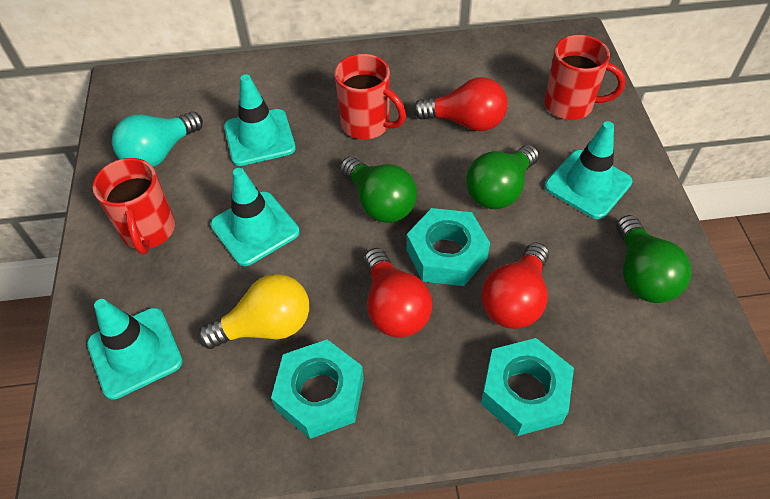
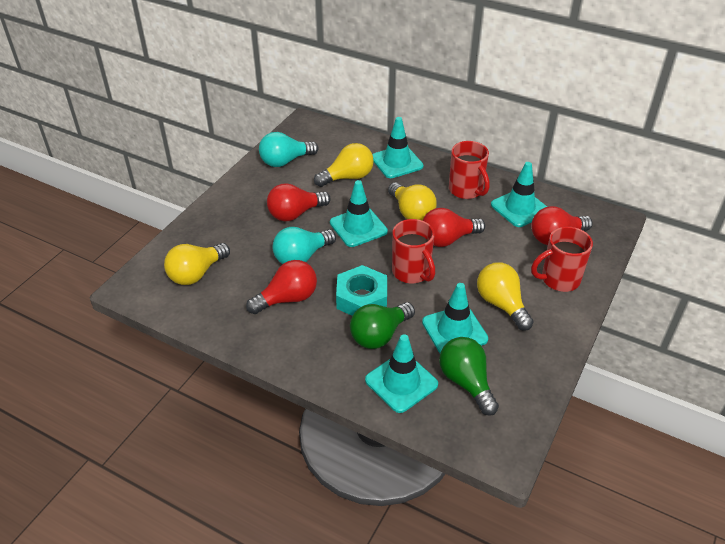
green light bulb: 3 -> 2
red light bulb: 3 -> 4
turquoise light bulb: 1 -> 2
turquoise nut: 3 -> 1
turquoise traffic cone: 4 -> 5
yellow light bulb: 1 -> 4

